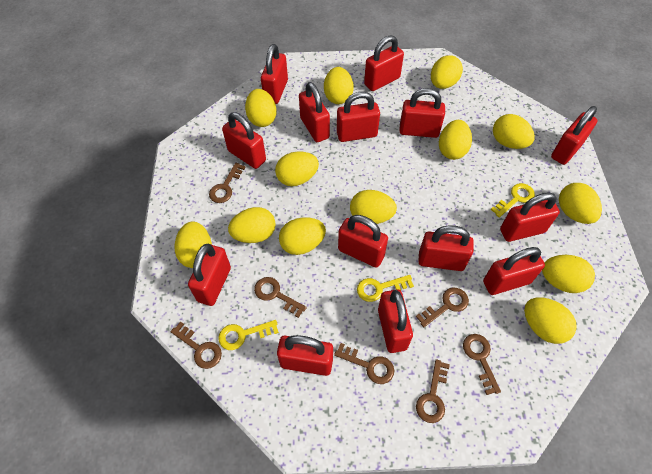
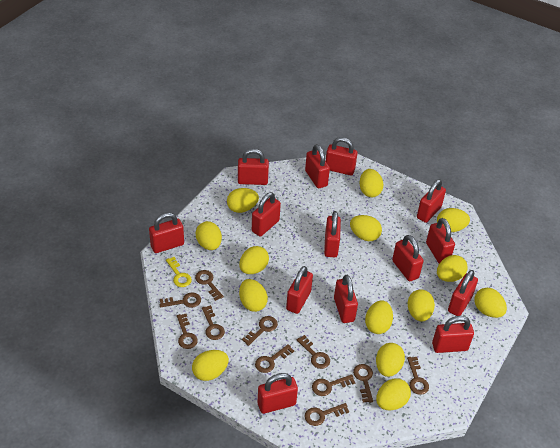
brown key: 7 -> 11
yellow egg: 13 -> 14
yellow key: 3 -> 1

